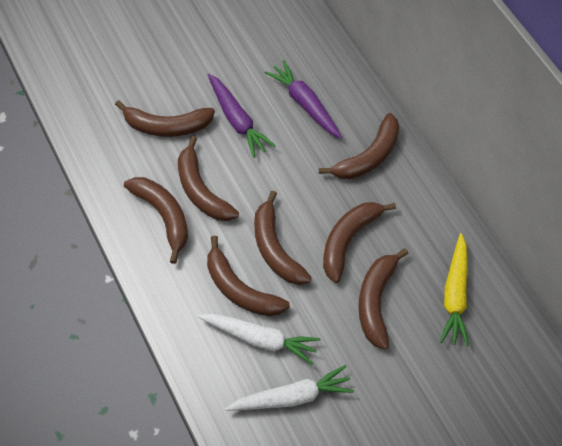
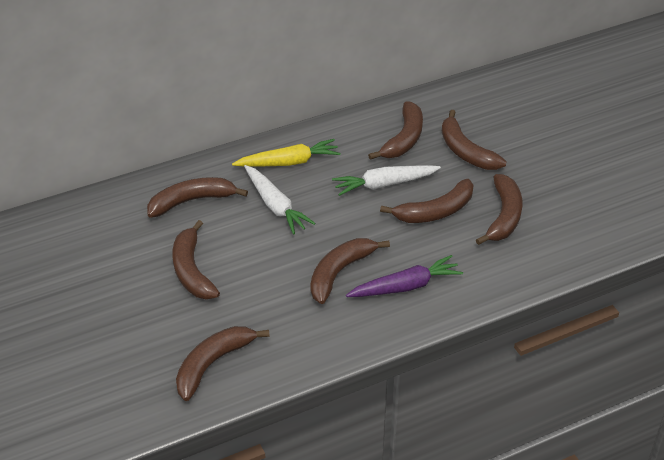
purple carrot: 2 -> 1

